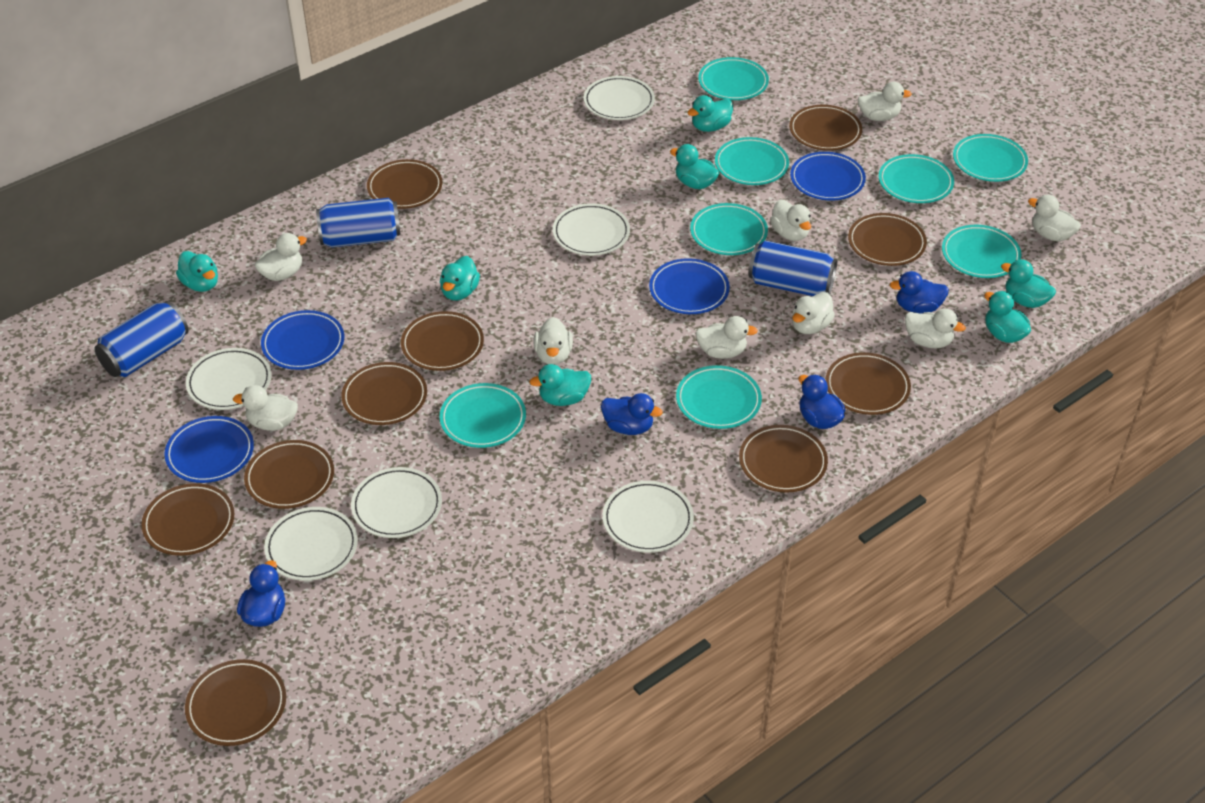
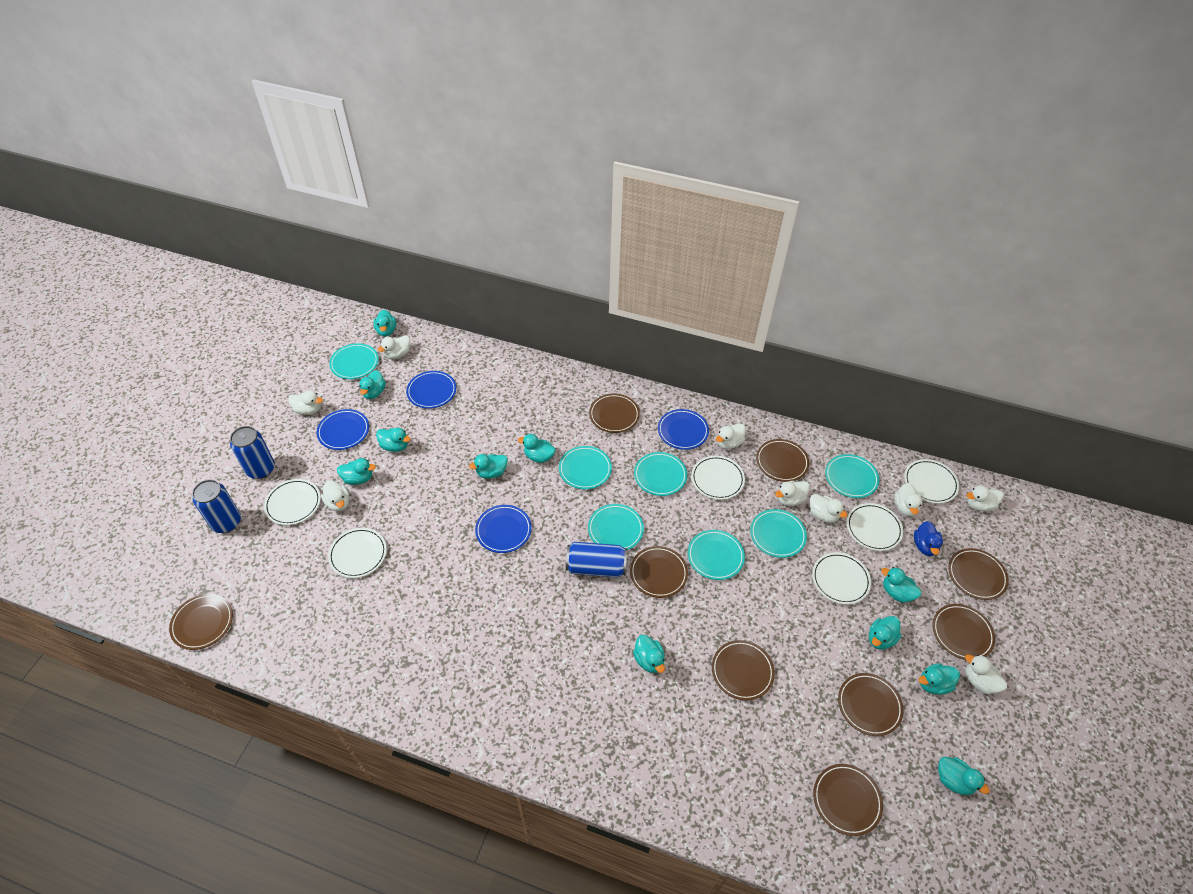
blue duck: 4 -> 1
brown plate: 10 -> 9
turquoise duck: 7 -> 11
turquoise plate: 8 -> 7

